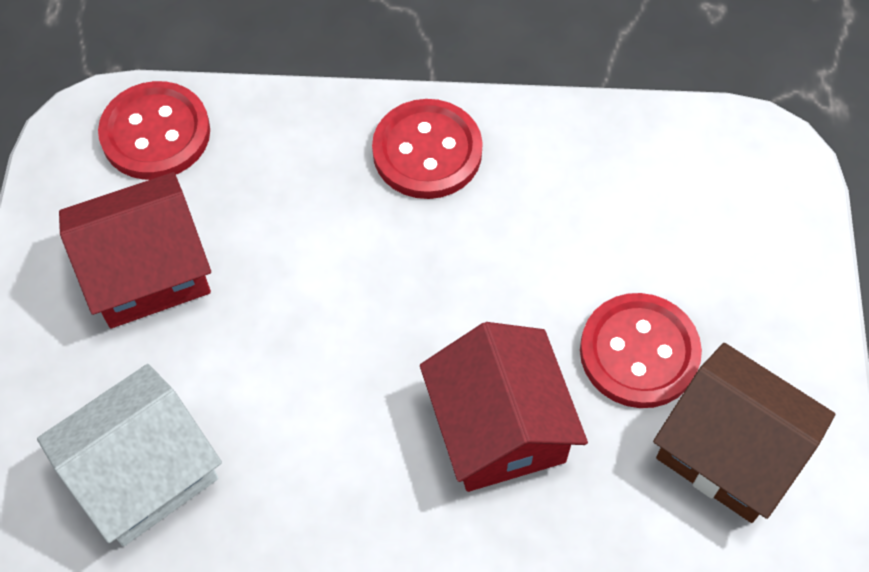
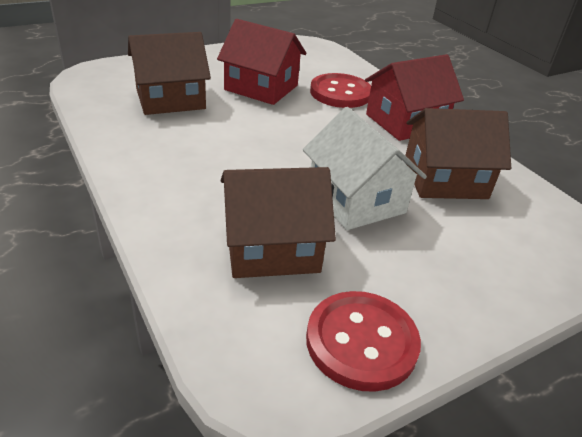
brown house: 1 -> 3
red button: 3 -> 2

